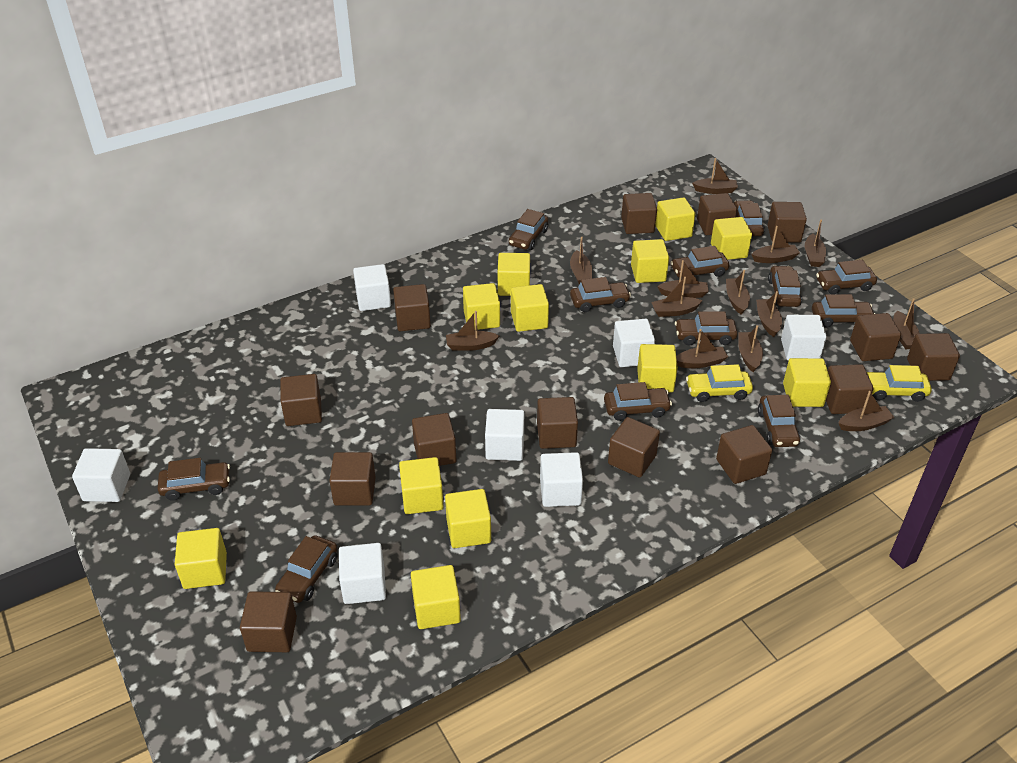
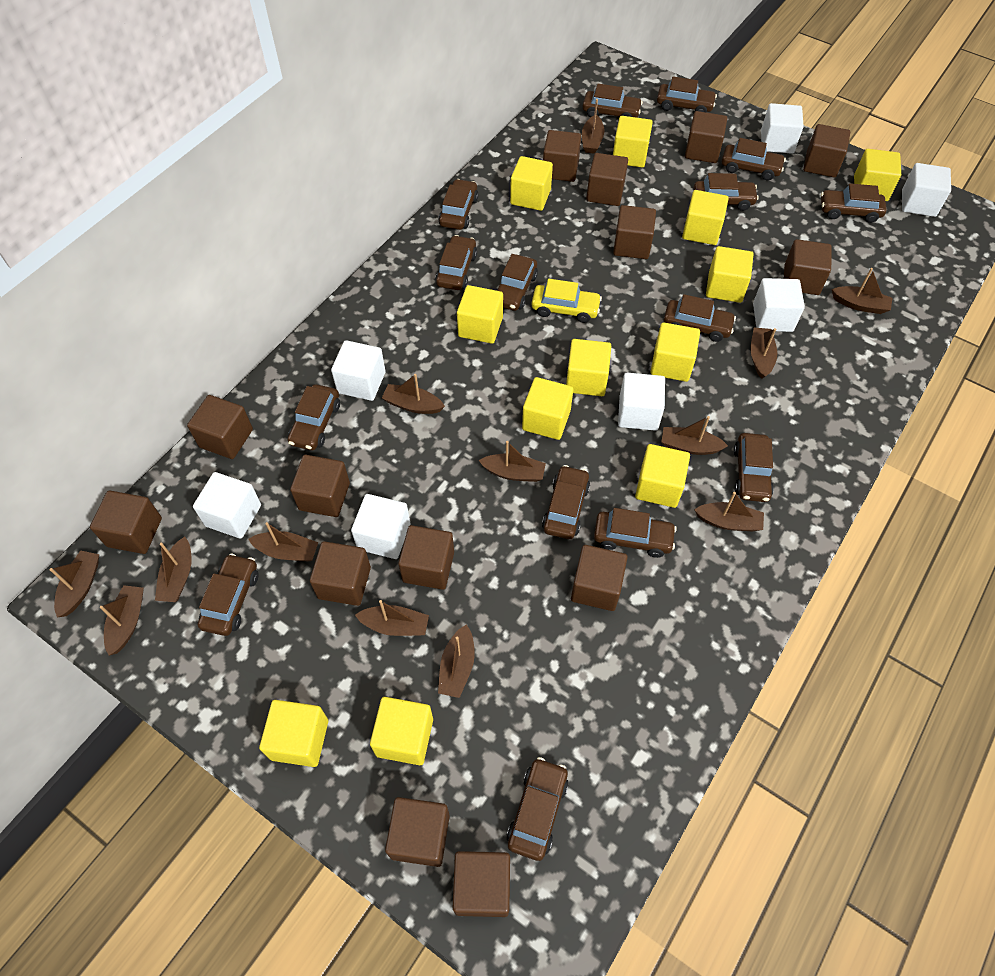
brown car: 12 -> 15
yellow car: 2 -> 1

